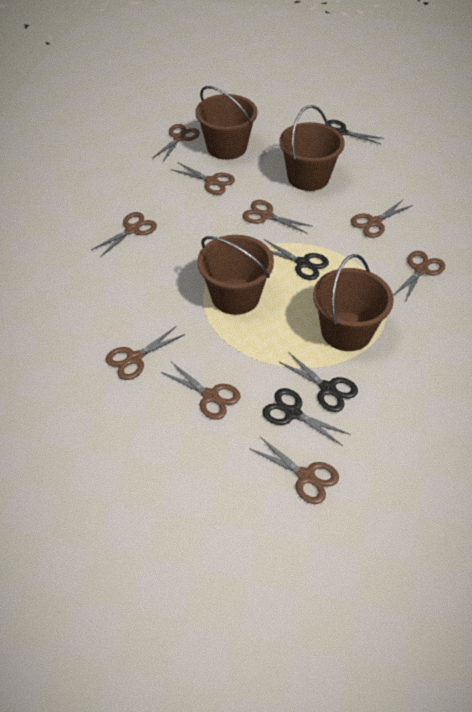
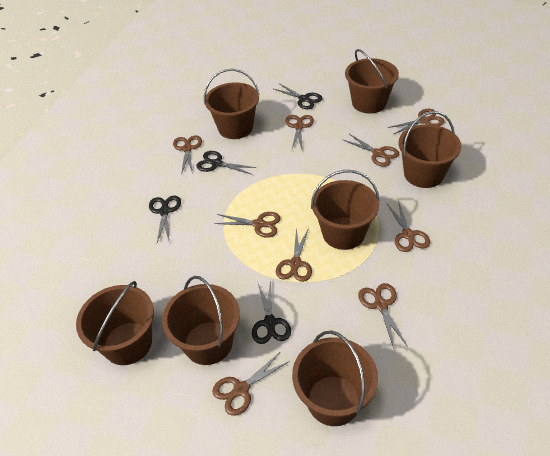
brown bucket: 4 -> 7

